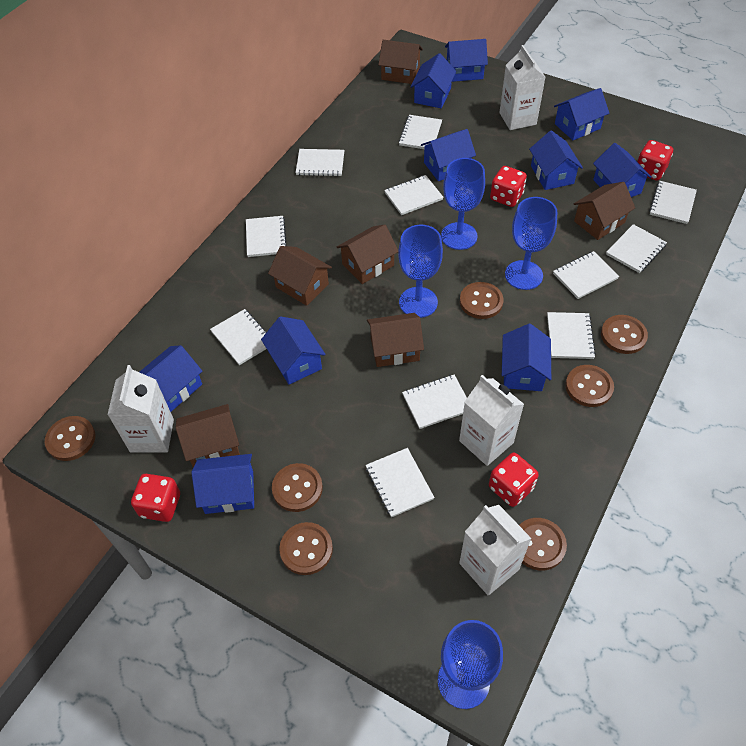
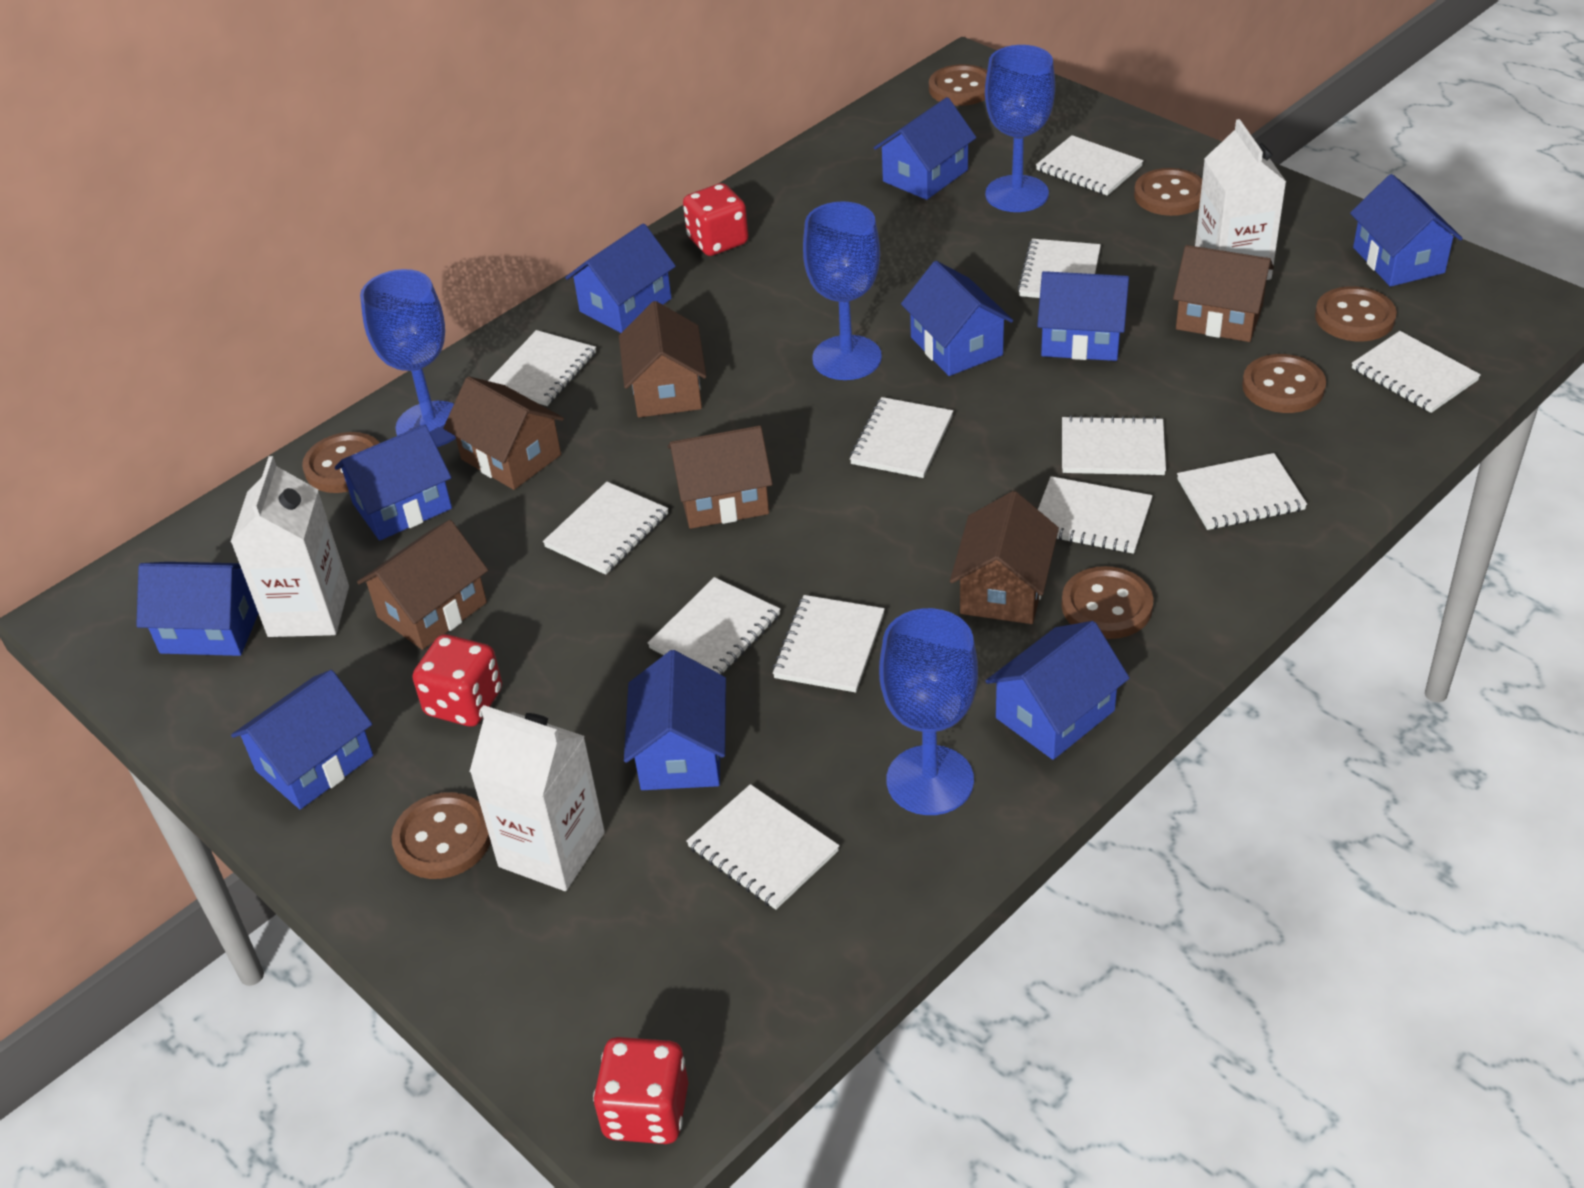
red dice: 4 -> 3
white carton: 4 -> 3
white notebook: 11 -> 12

